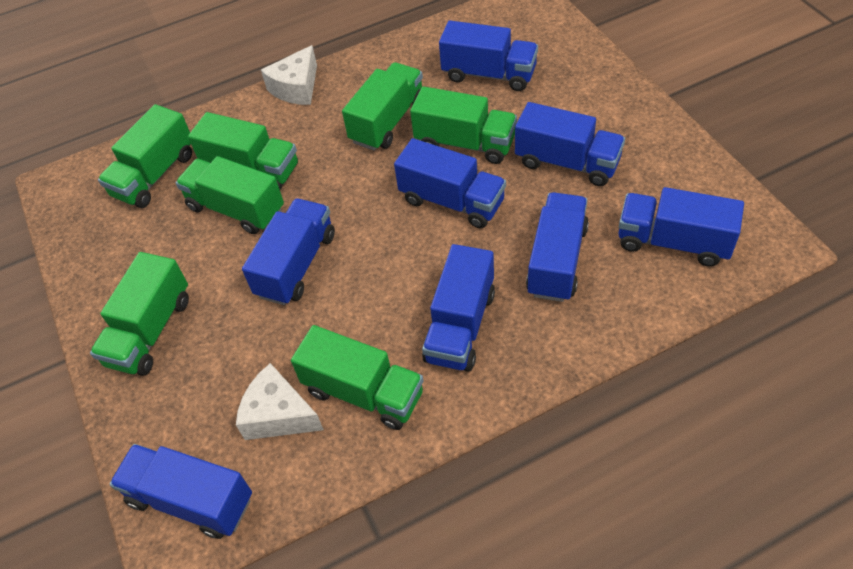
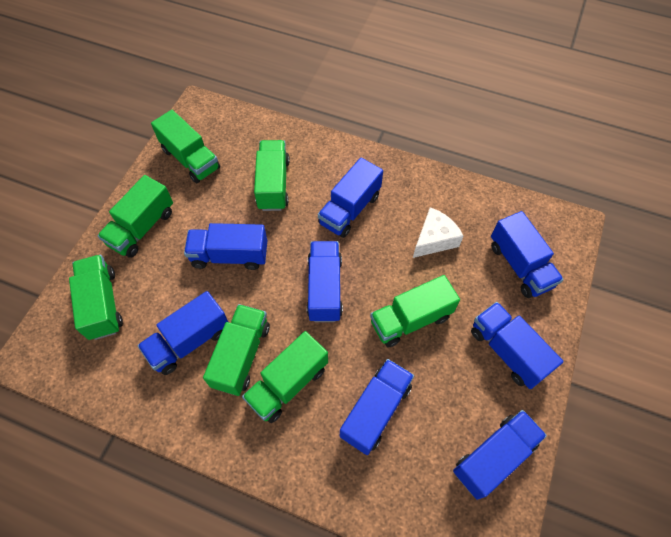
white cheese: 2 -> 1

